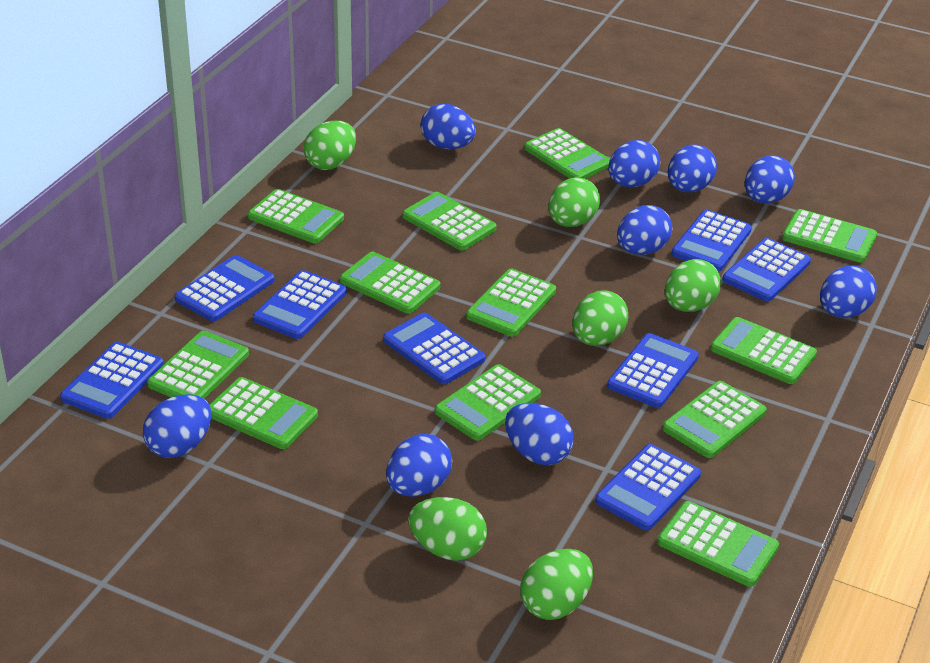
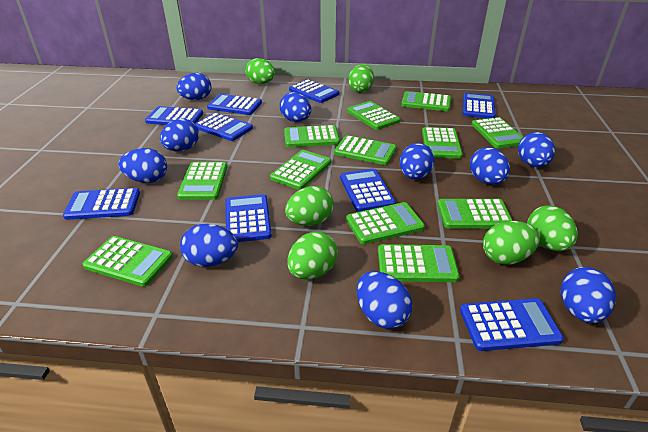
blue calculator: 8 -> 9
blue egg: 9 -> 10

